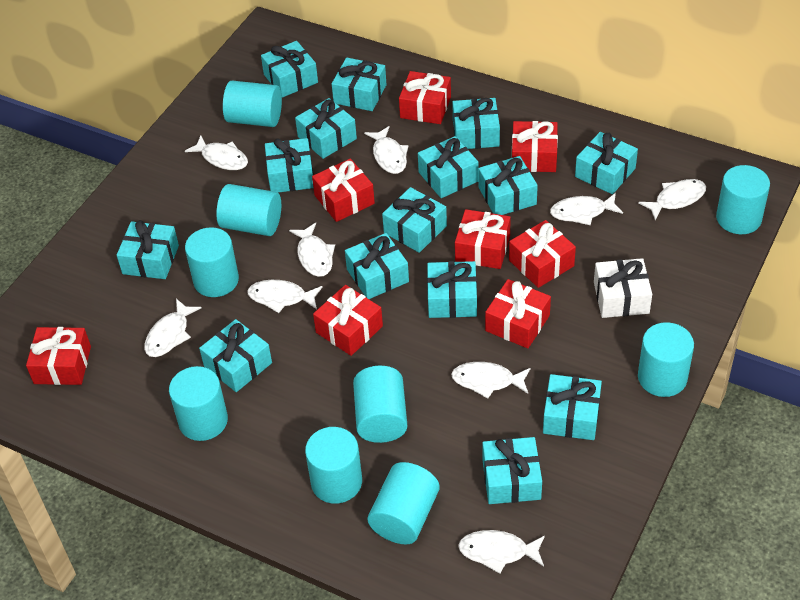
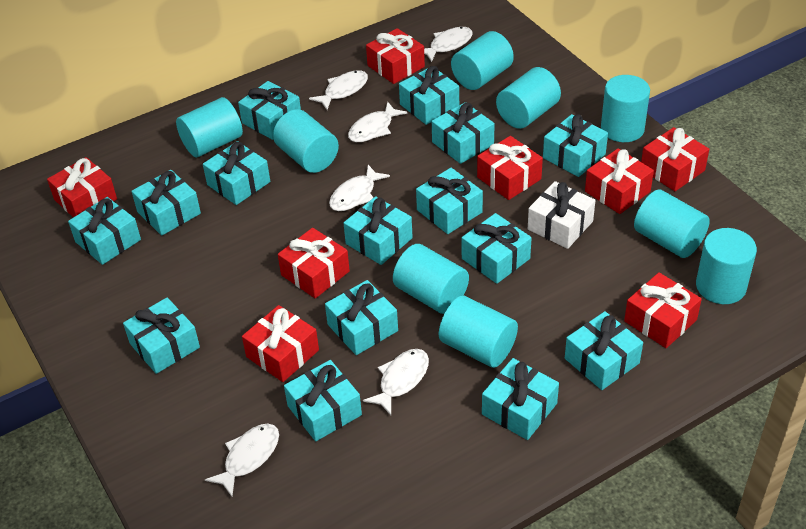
white fish: 9 -> 6

